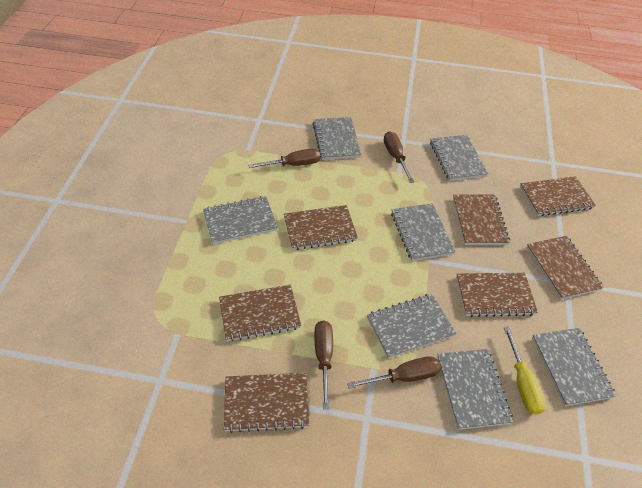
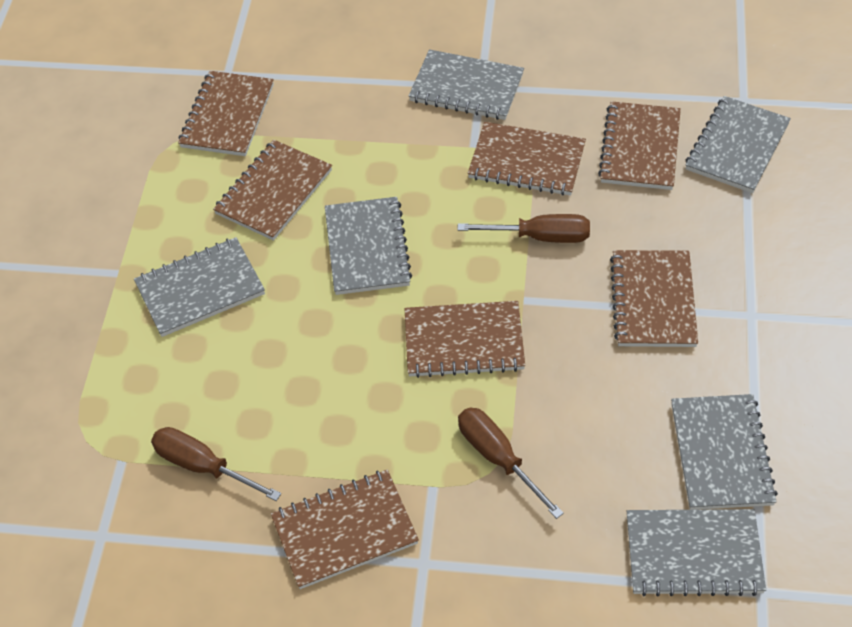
brown screwdriver: 4 -> 3
grey notebook: 7 -> 6
yellow screwdriver: 1 -> 0

